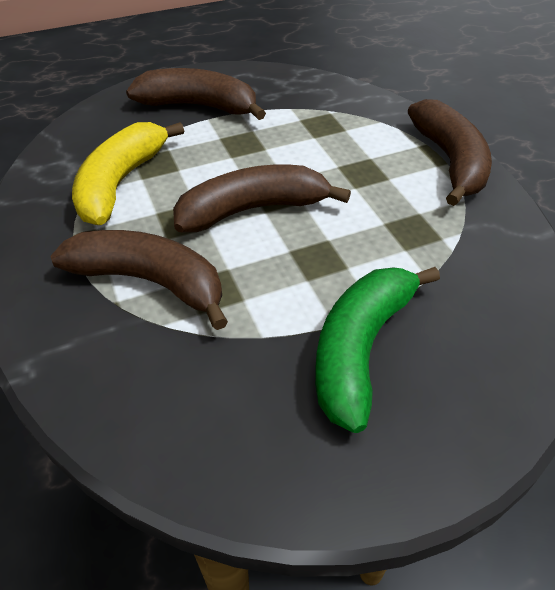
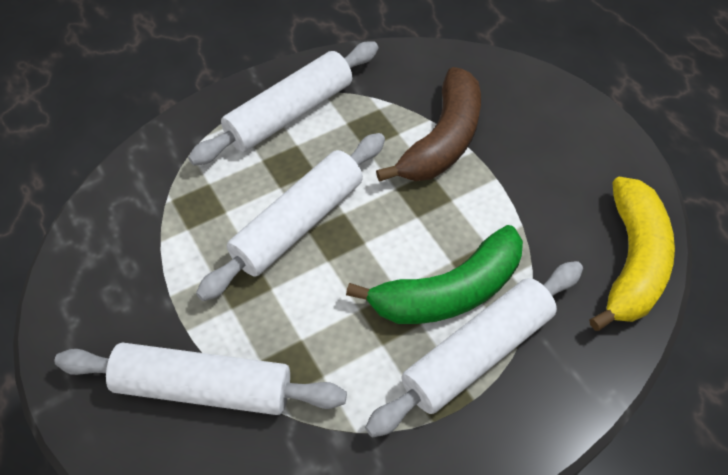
brown banana: 4 -> 1
white rolling pin: 0 -> 4

